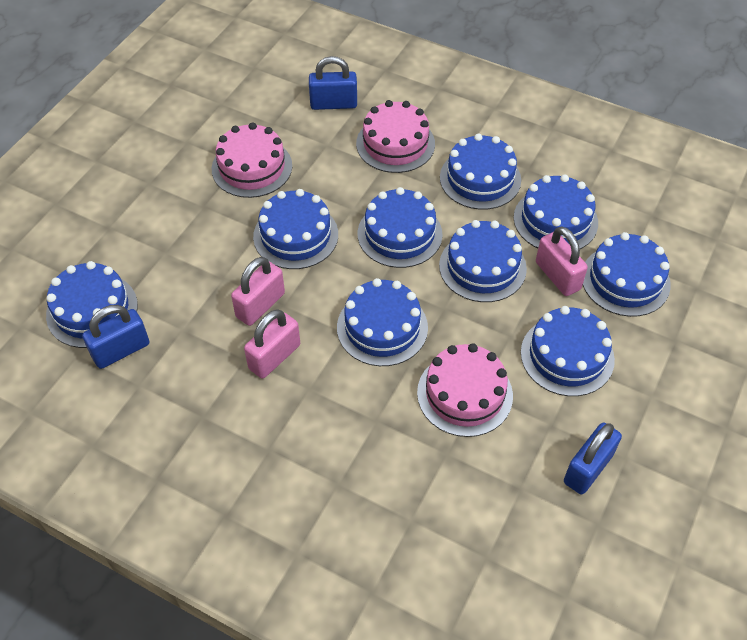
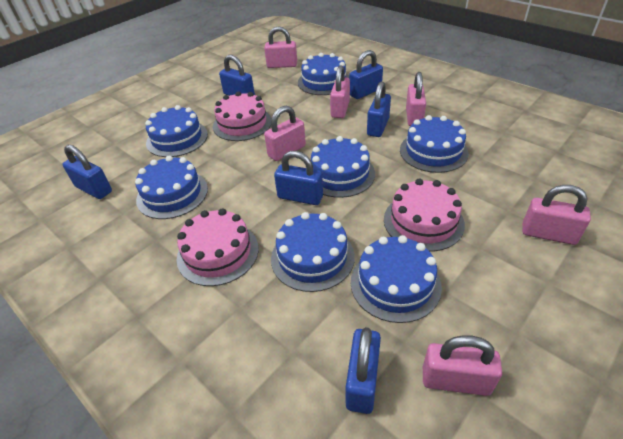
blue cake: 9 -> 7
blue padlock: 3 -> 6
pink padlock: 3 -> 6

